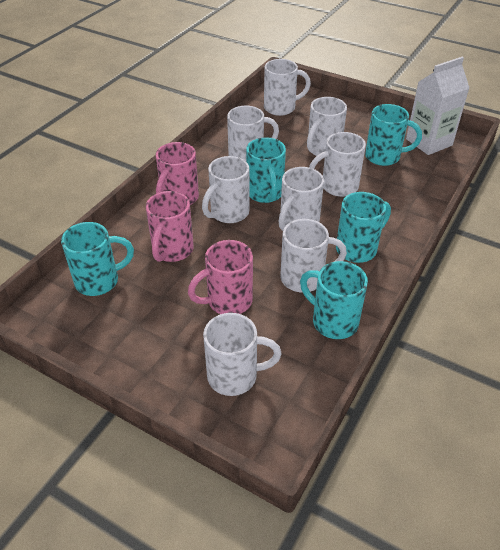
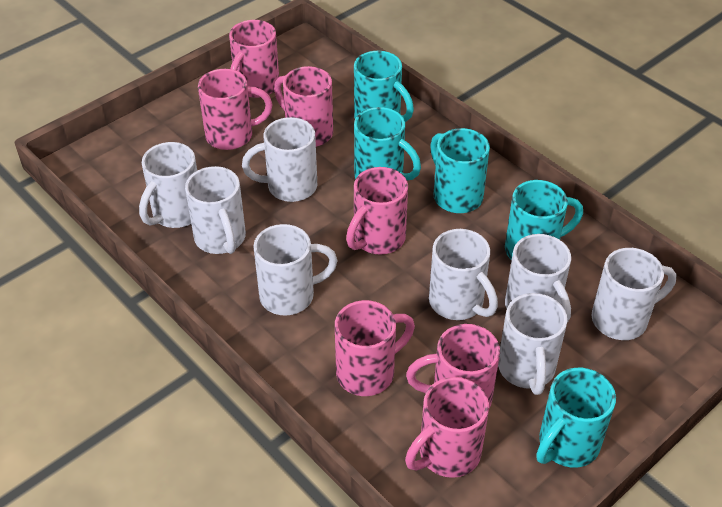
pink mug: 3 -> 7
white carton: 1 -> 0

